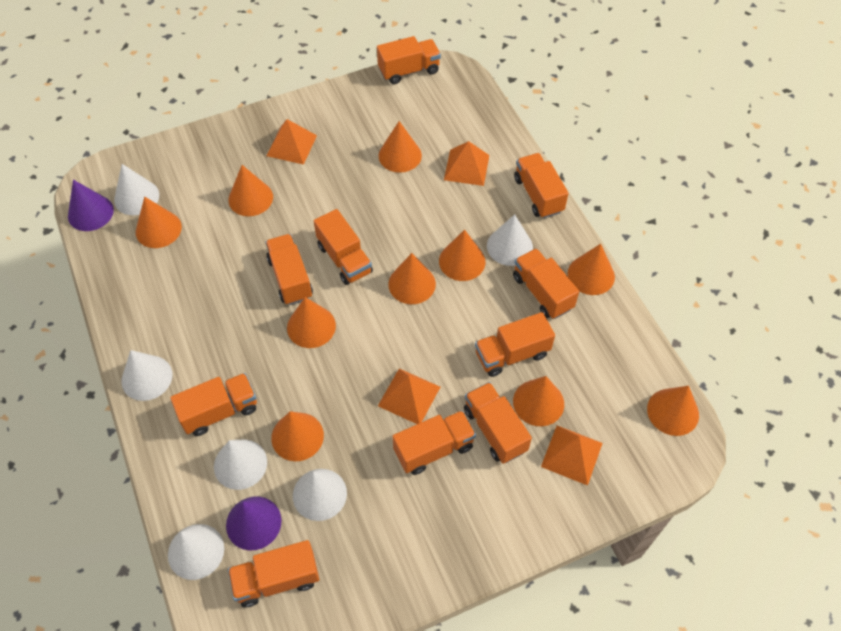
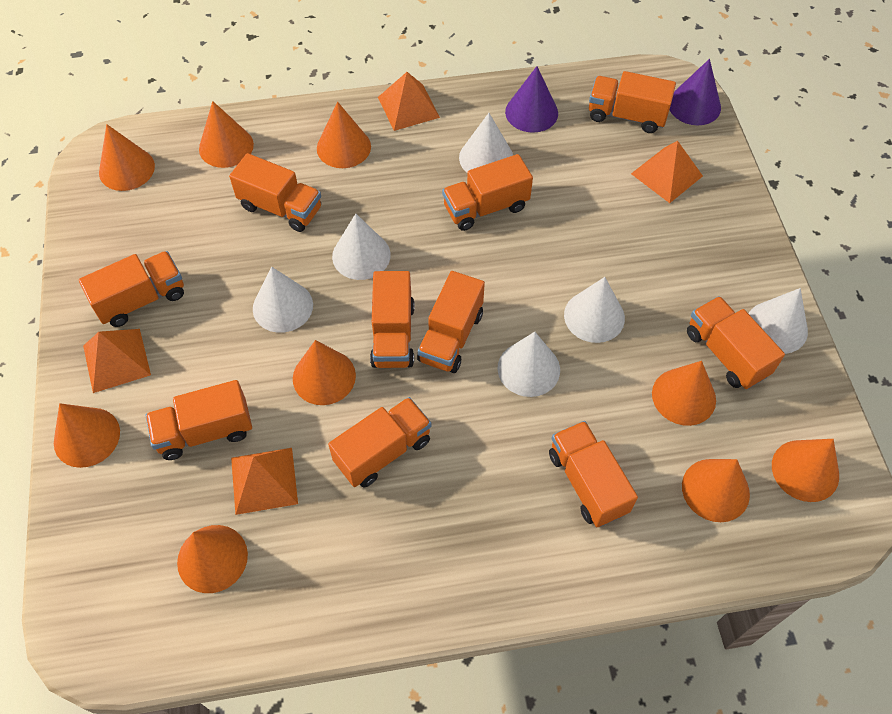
orange cone: 10 -> 9

